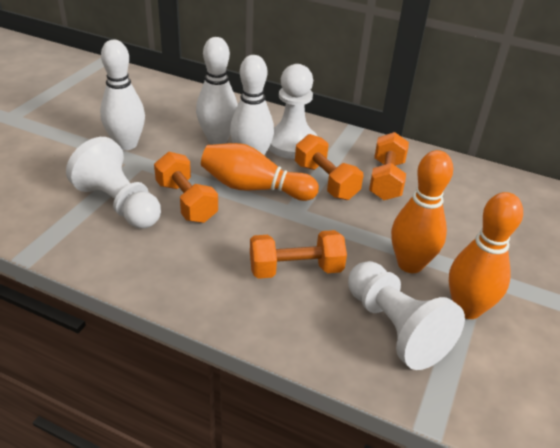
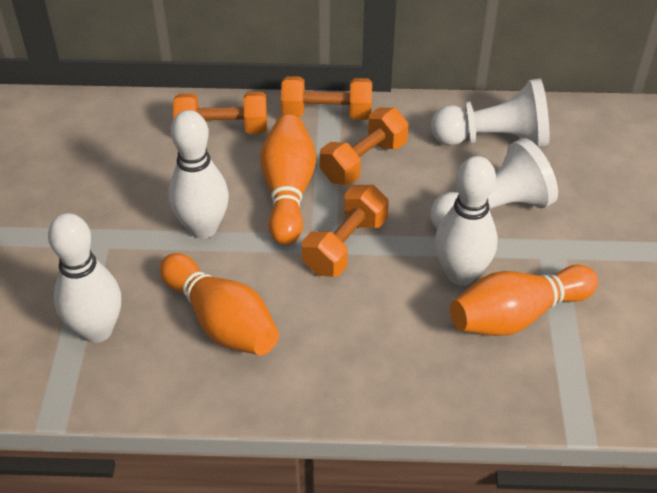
white pawn: 3 -> 2

